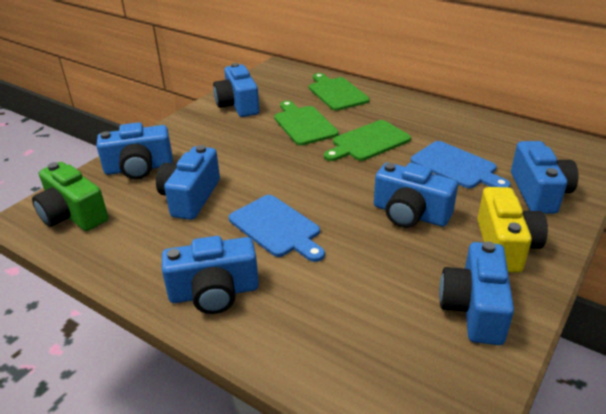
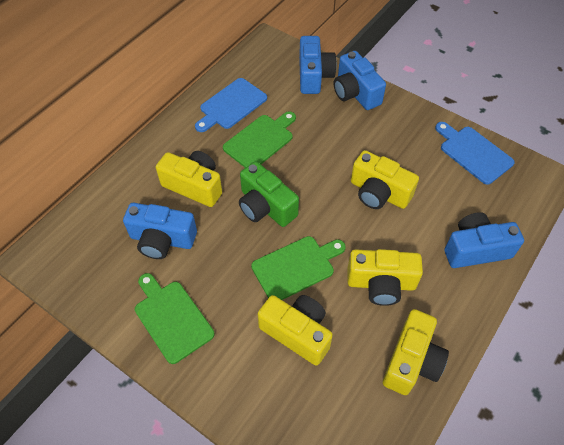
blue camera: 7 -> 4
yellow camera: 1 -> 5

